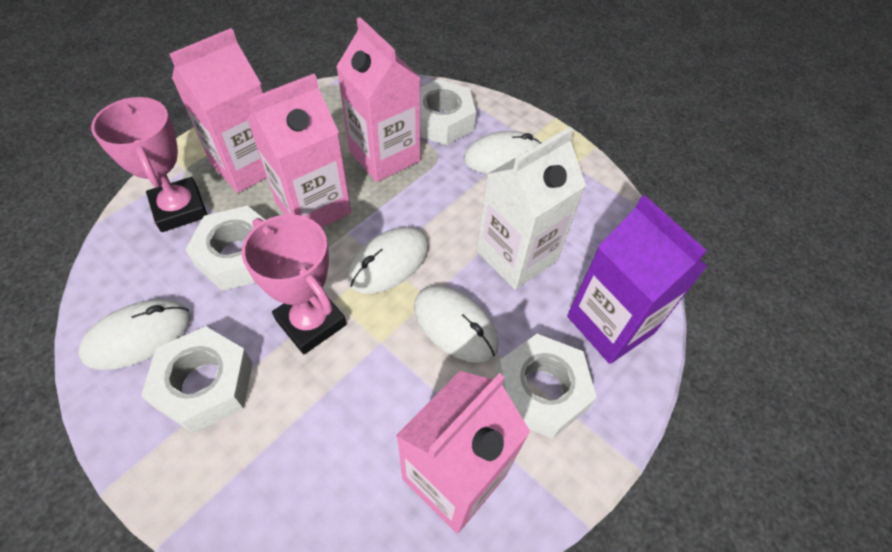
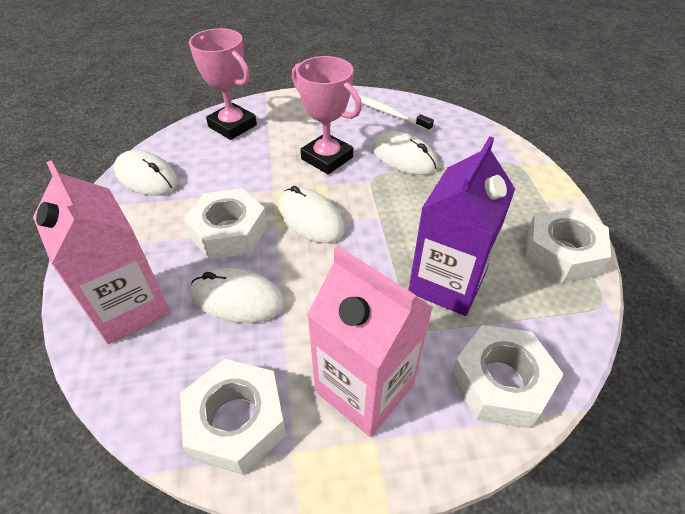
pink carton: 4 -> 2
white carton: 1 -> 0
white toothbrush: 0 -> 1

